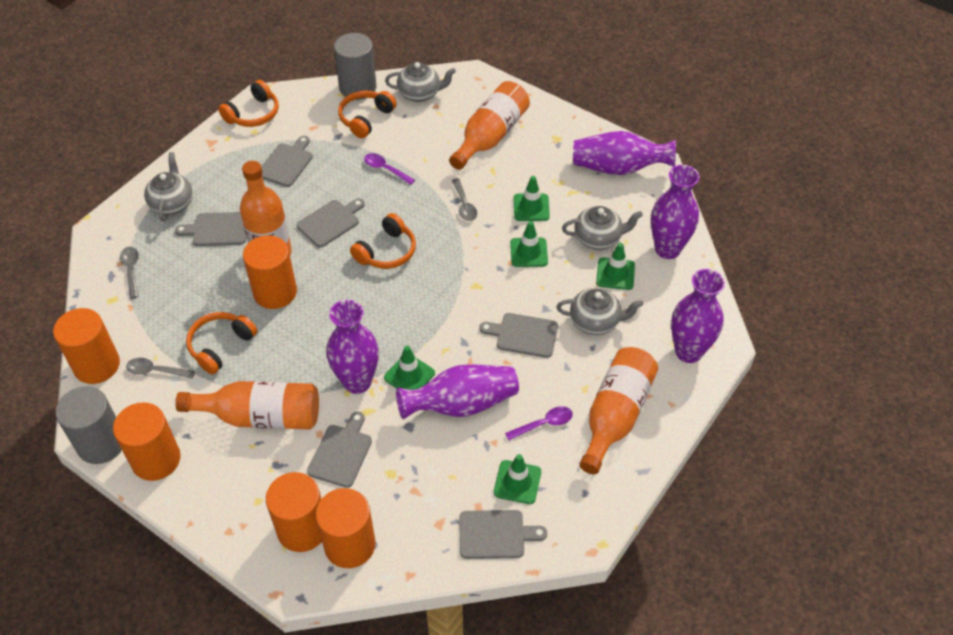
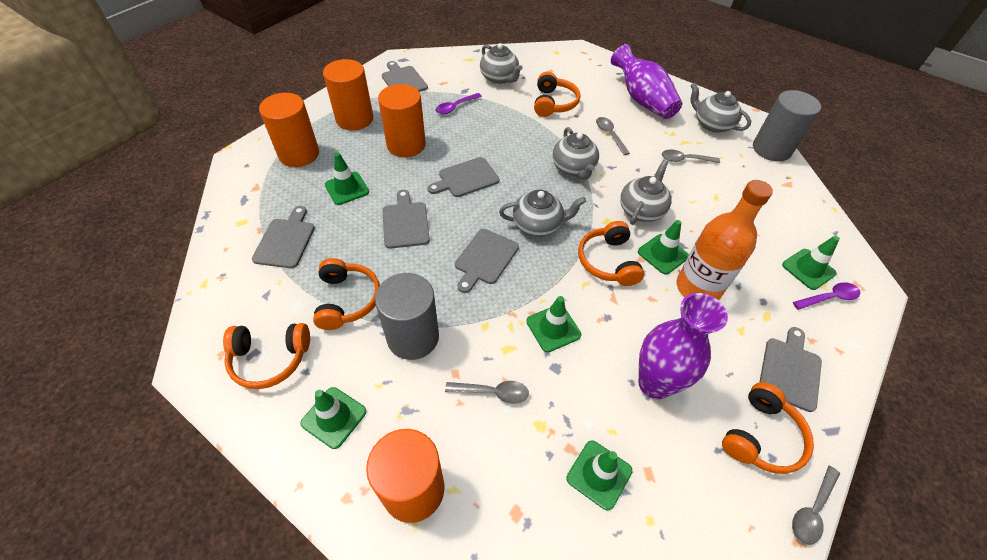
green traffic cone: 5 -> 6
grey spoon: 3 -> 4
grey teapot: 4 -> 5
orange bottle: 4 -> 1
orange cylinder: 5 -> 4
orange headphones: 4 -> 5
purple vase: 5 -> 2

